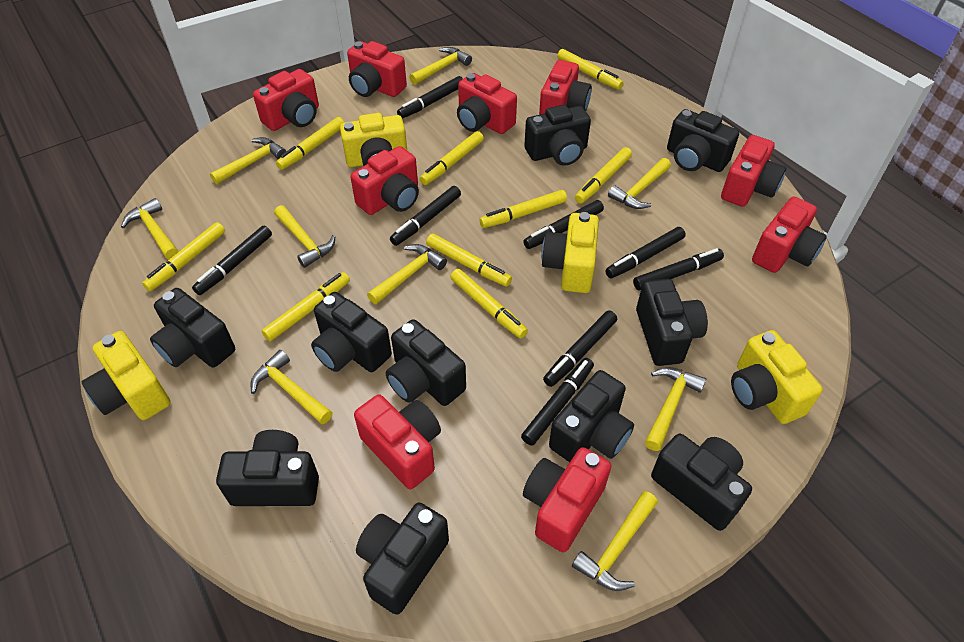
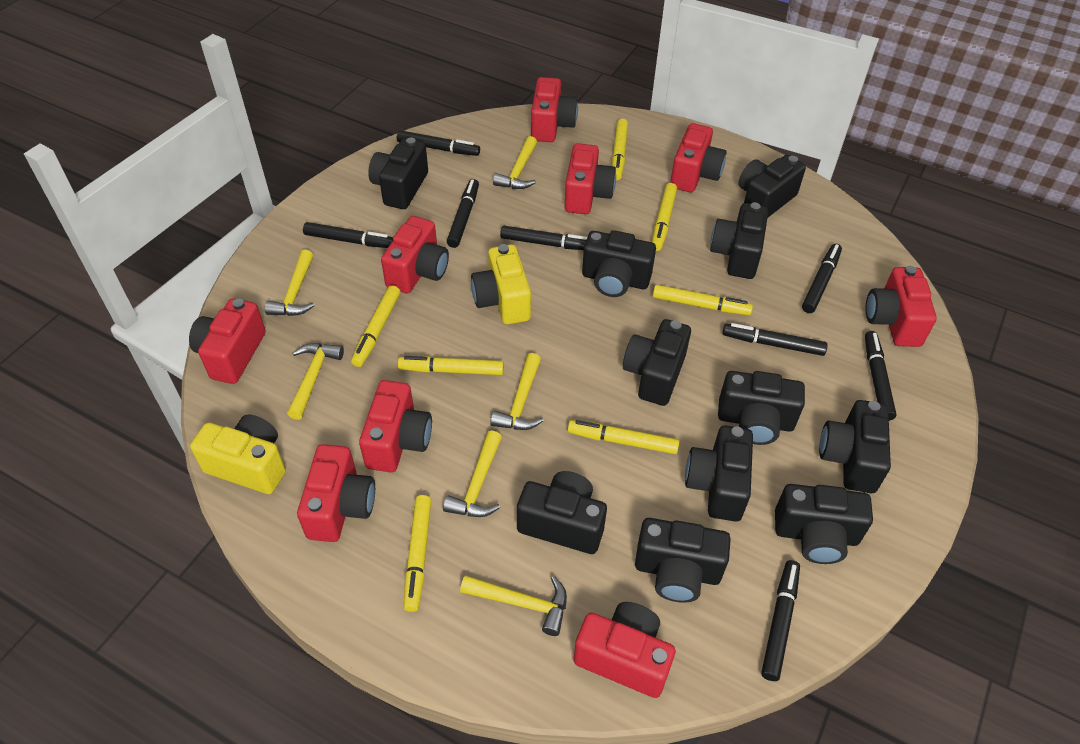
black camera: 10 -> 11
yellow camera: 4 -> 2
yellow hammer: 9 -> 6
yellow marker: 9 -> 7

